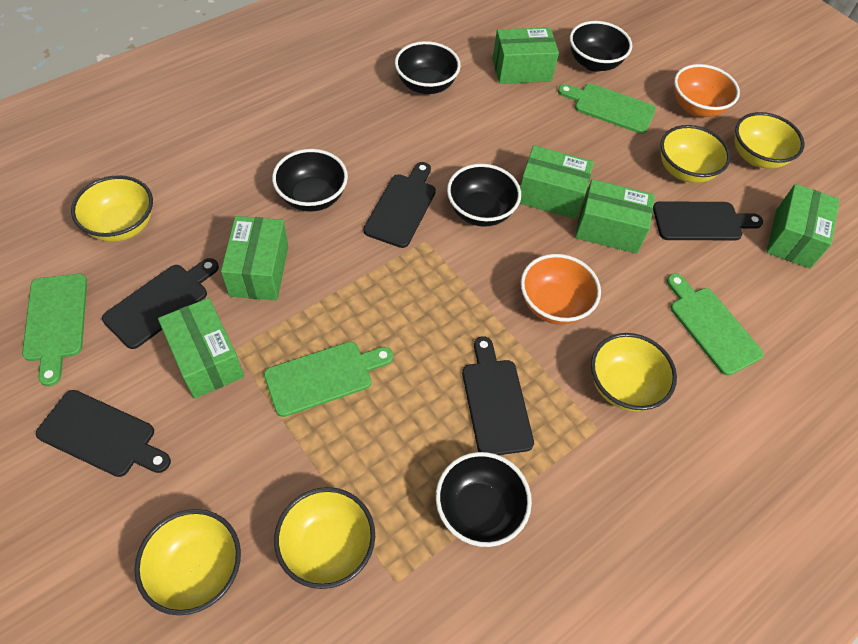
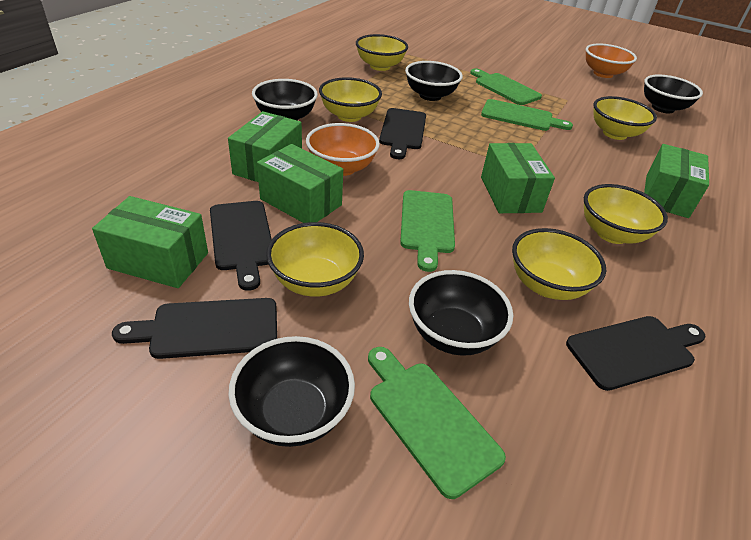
black cutting board: 5 -> 4
green box: 6 -> 5

